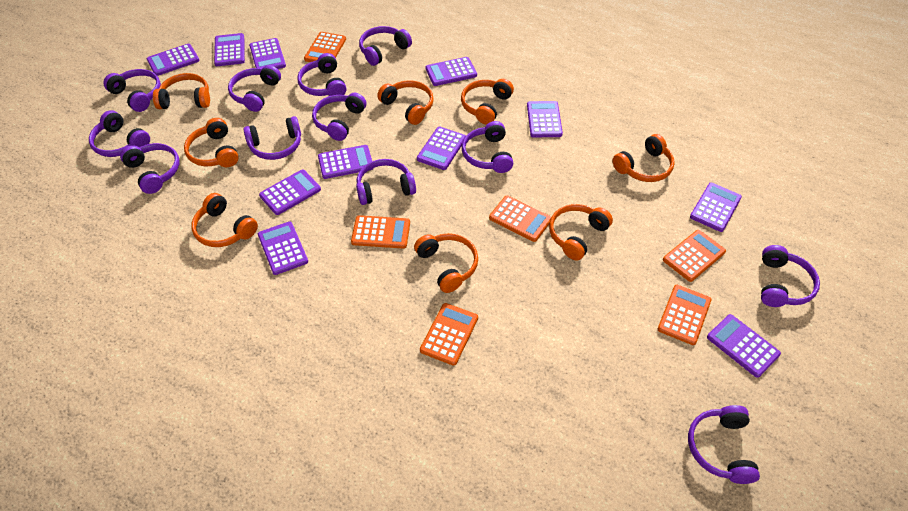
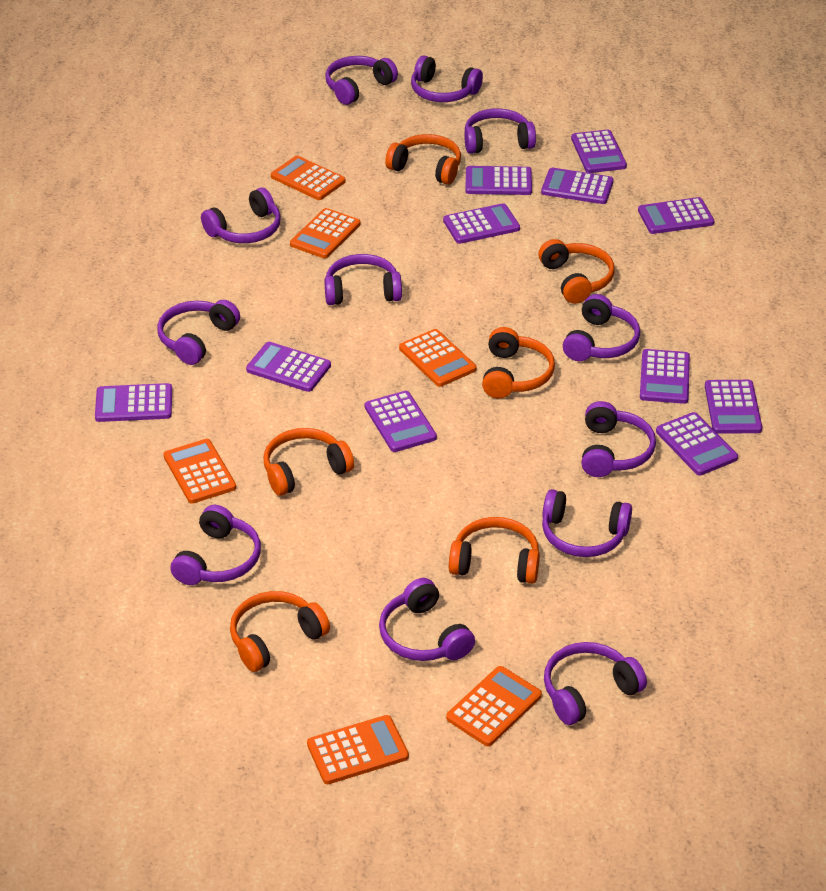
orange headphones: 8 -> 6

